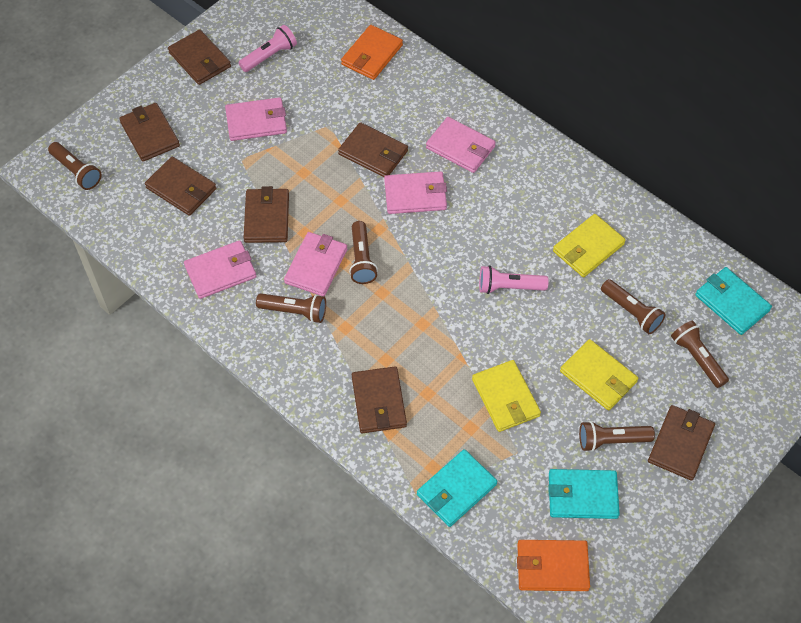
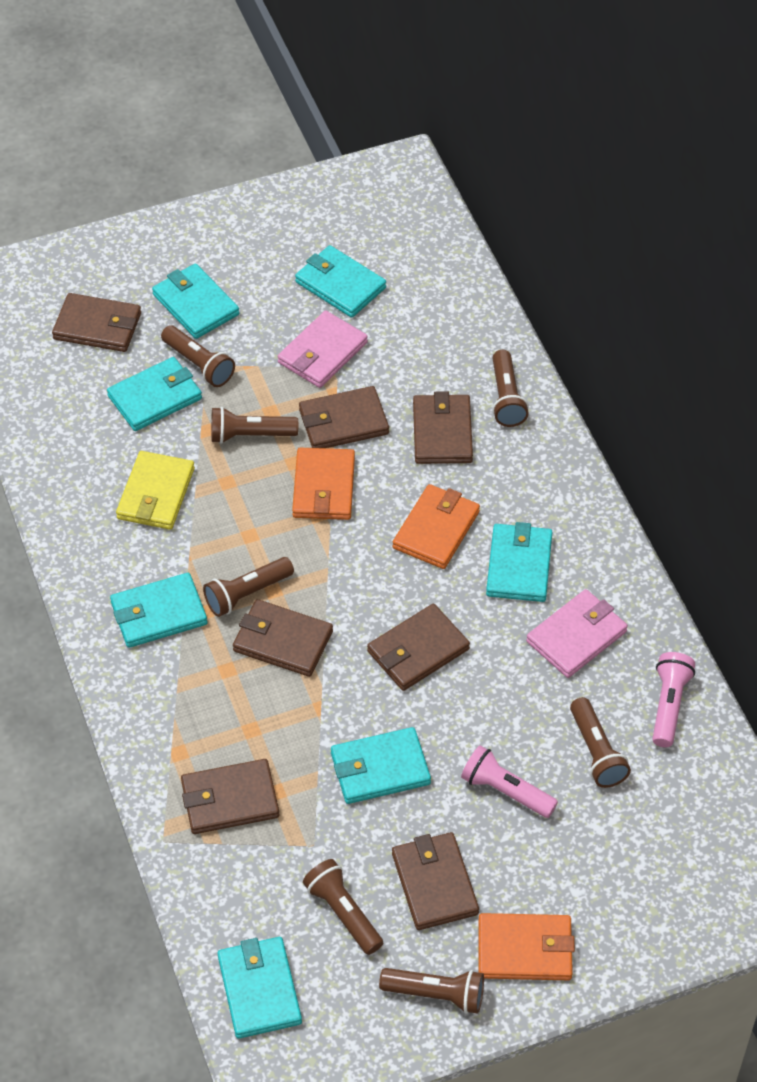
brown flashlight: 6 -> 7
orange wallet: 2 -> 3
pink wallet: 5 -> 2
turquoise wallet: 3 -> 7
yellow wallet: 3 -> 1

